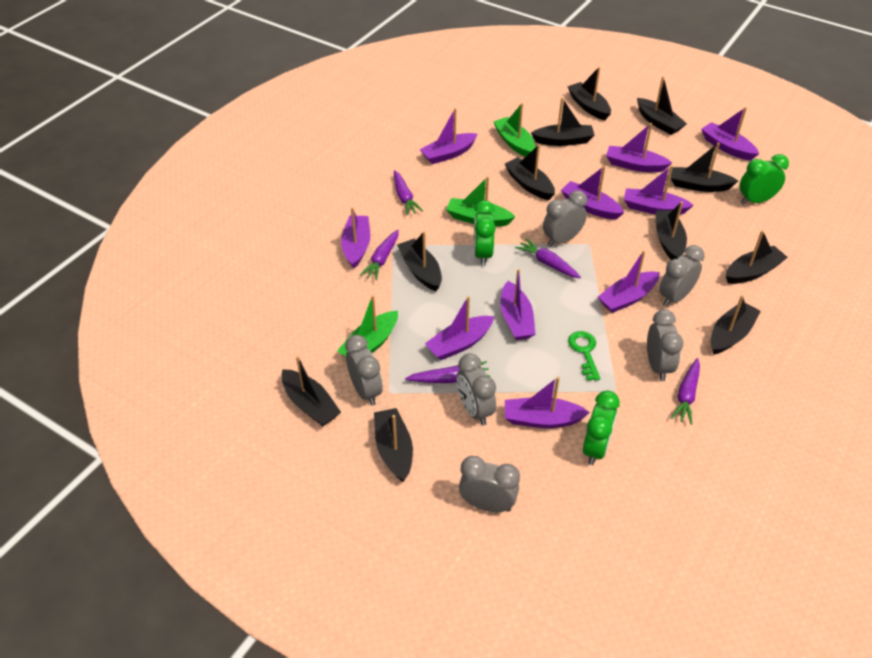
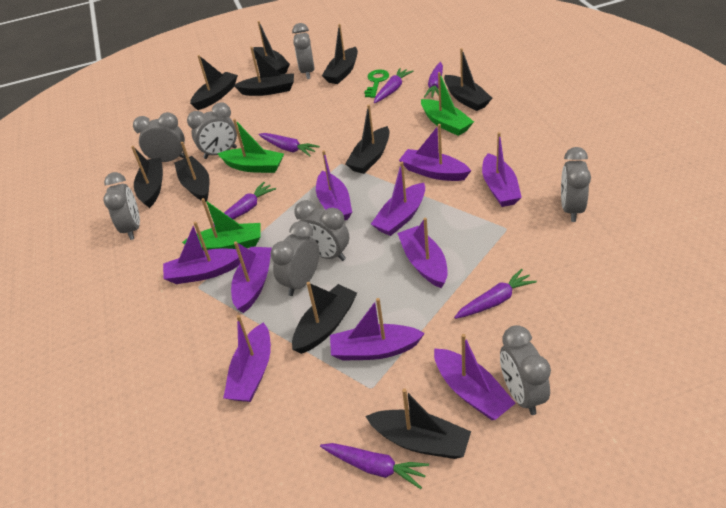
black boat: 11 -> 10
green clock: 3 -> 0
grey clock: 6 -> 8
purple carrot: 5 -> 6

